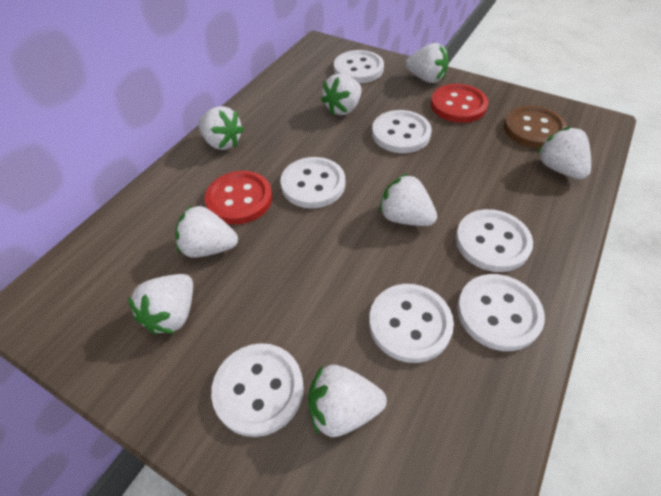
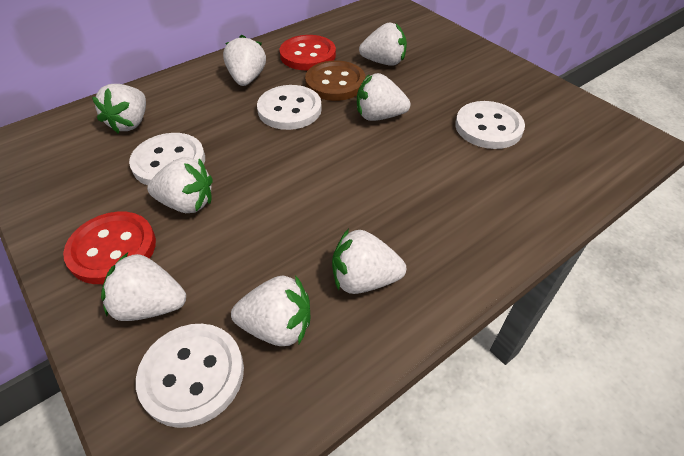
white button: 7 -> 4

